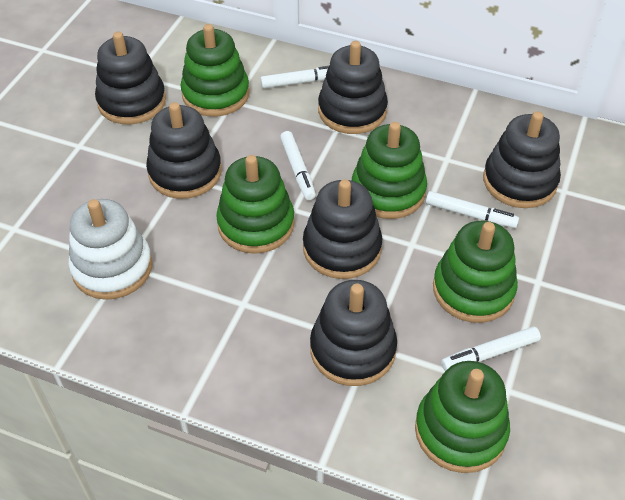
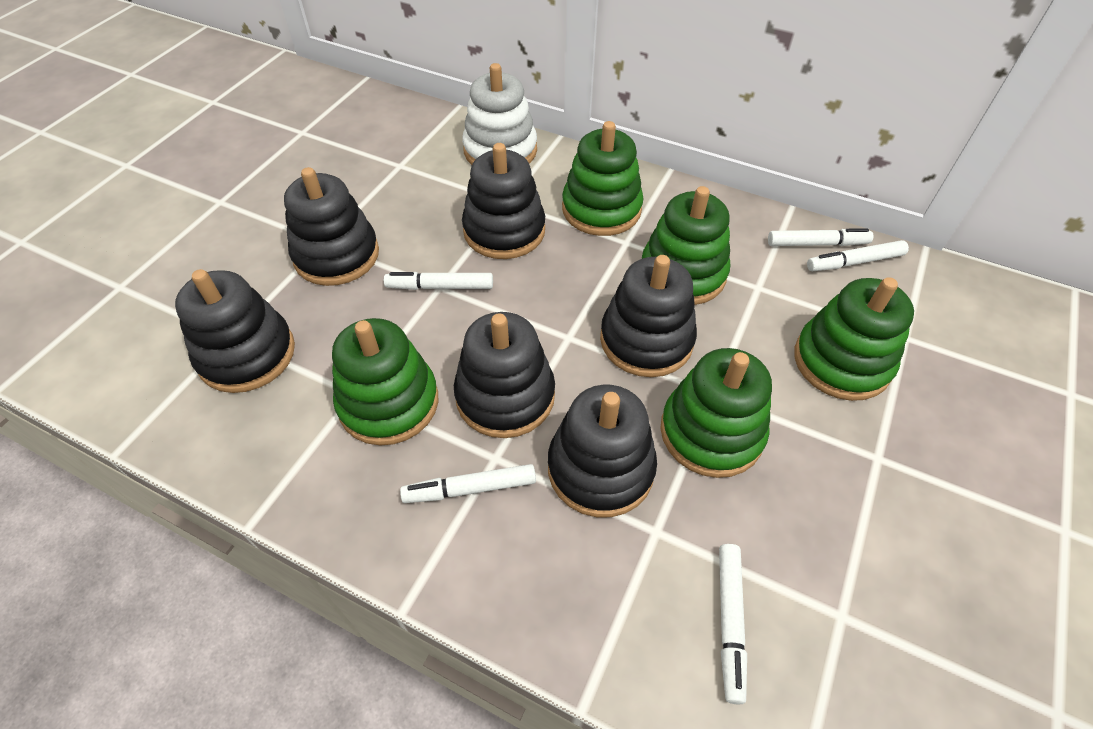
white marker: 4 -> 5

